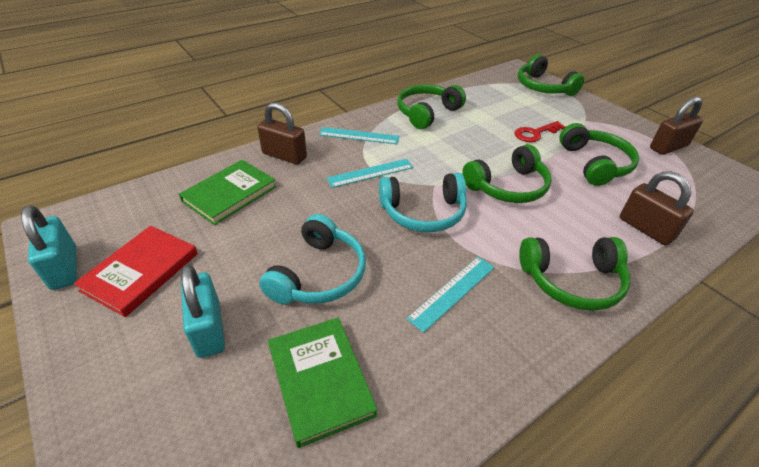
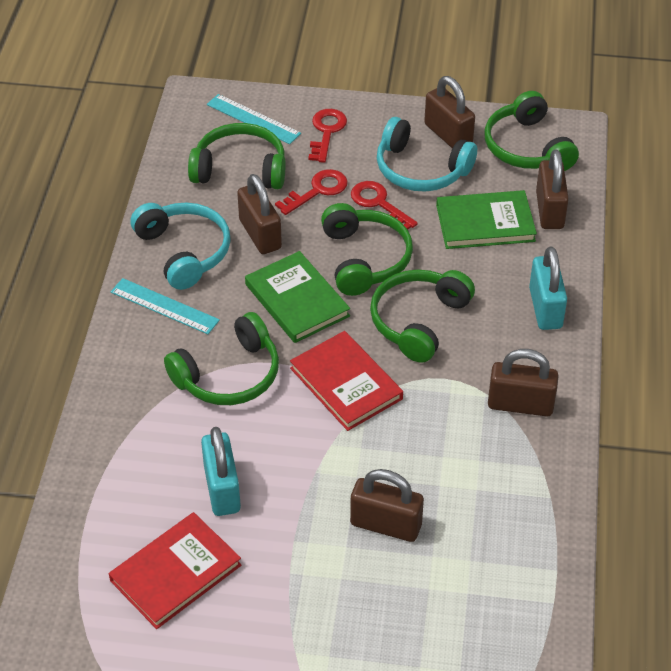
brown padlock: 3 -> 5
red book: 1 -> 2
red key: 1 -> 3
turquoise ruler: 3 -> 2

